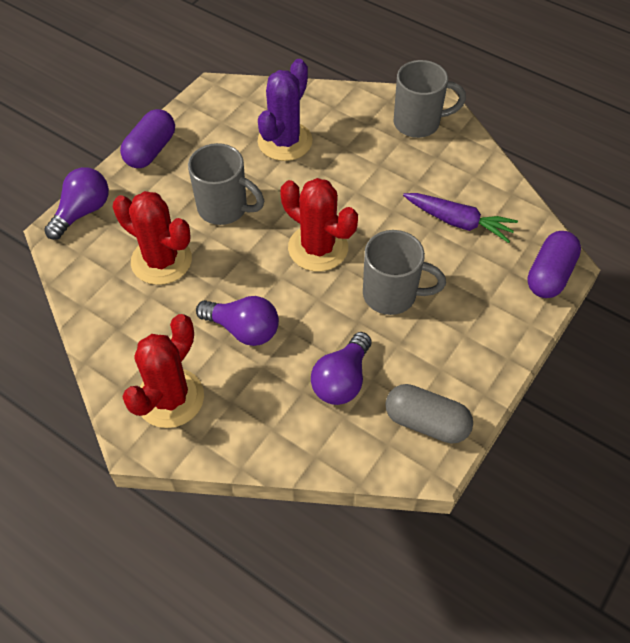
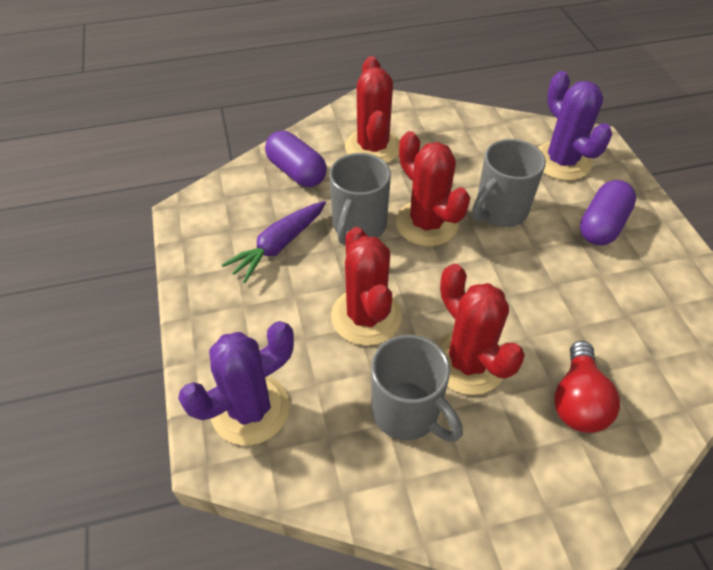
grey capsule: 1 -> 0
purple cactus: 1 -> 2
purple light bulb: 3 -> 0
red cactus: 3 -> 4
red light bulb: 0 -> 1

